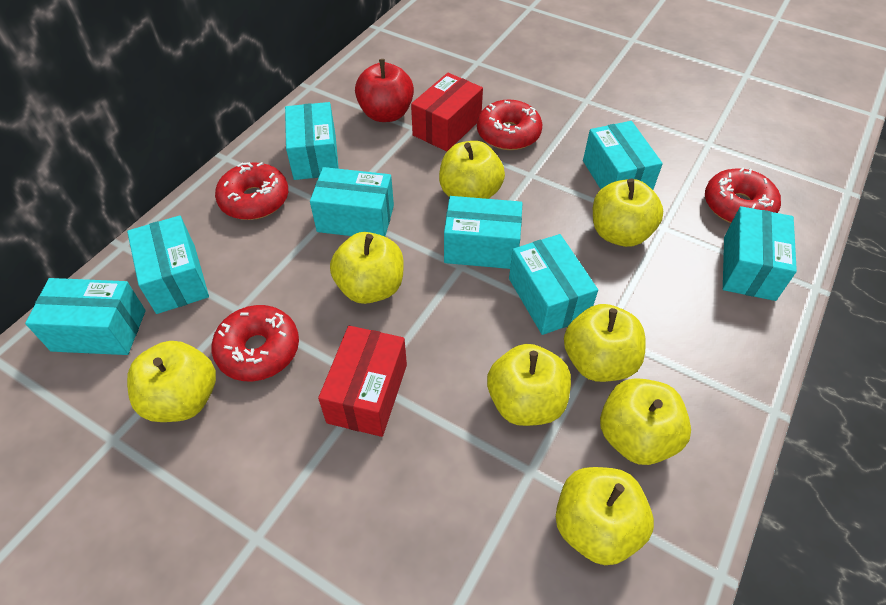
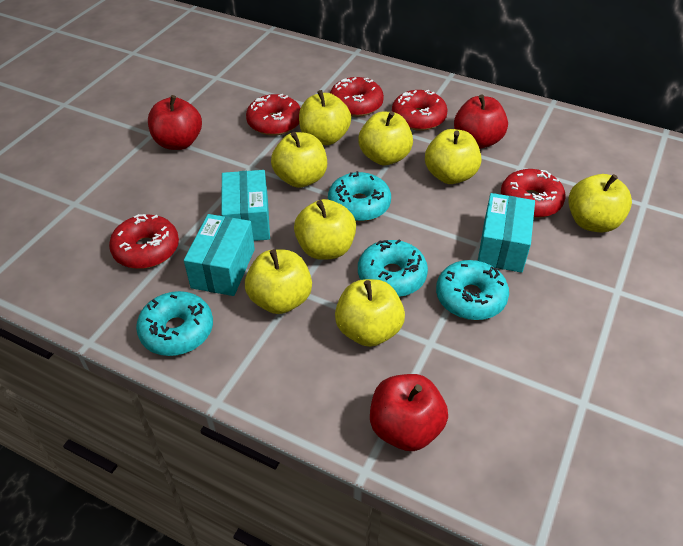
red apple: 1 -> 3
red box: 2 -> 0
red donut: 4 -> 5
turquoise box: 8 -> 3
turquoise donut: 0 -> 4

